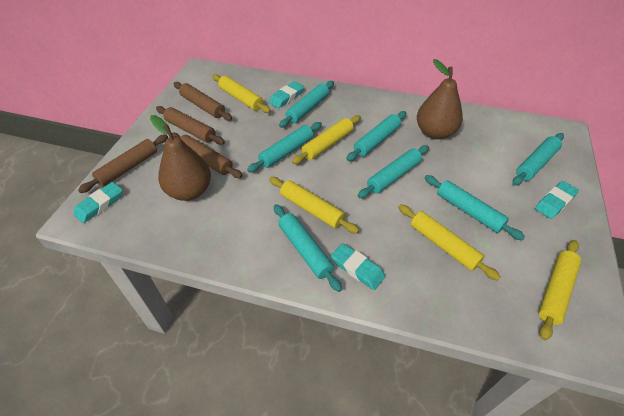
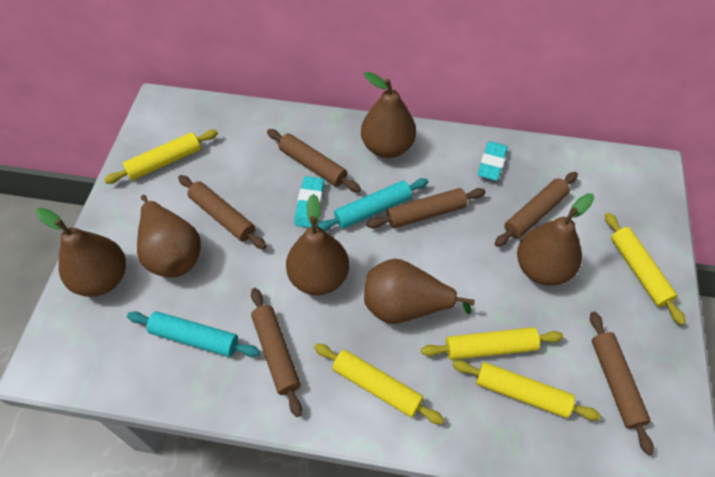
brown pear: 2 -> 6
brown rolling pin: 4 -> 6
turquoise eraser: 4 -> 2
turquoise rolling pin: 7 -> 2

